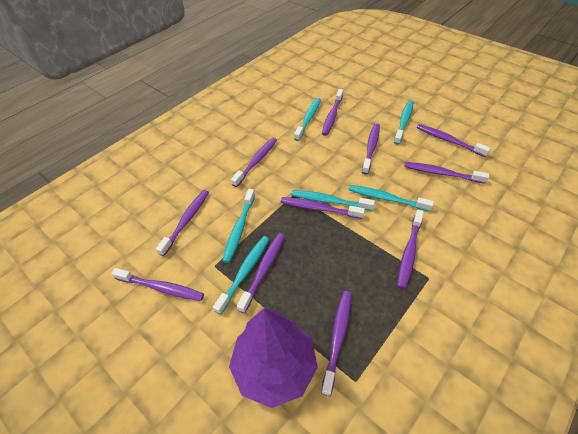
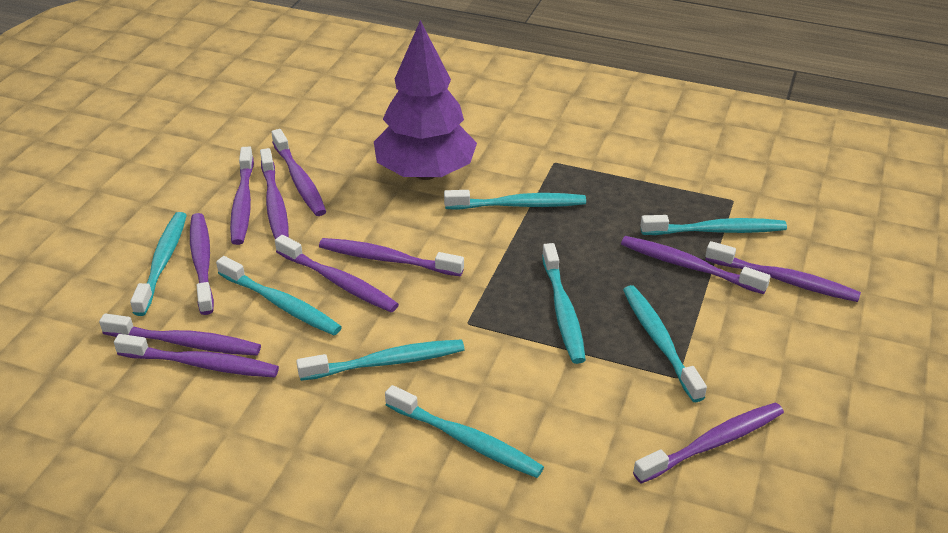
turquoise toothbrush: 6 -> 8

